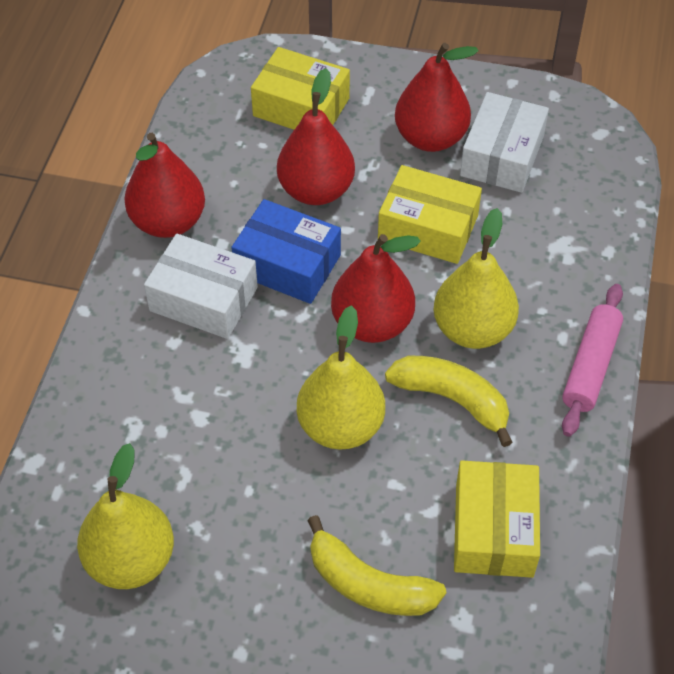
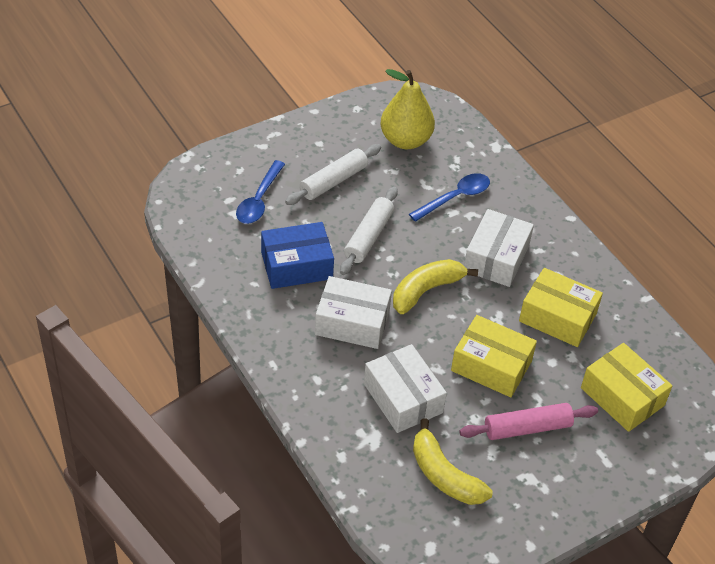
blue spoon: 0 -> 2
red pear: 4 -> 0
white box: 2 -> 3
white rolling pin: 0 -> 2
yellow pear: 3 -> 1

